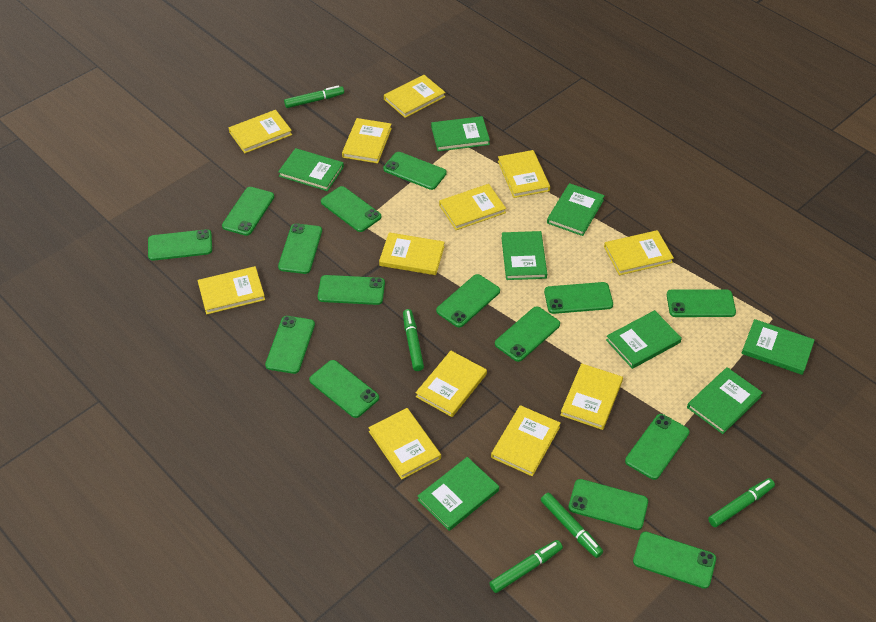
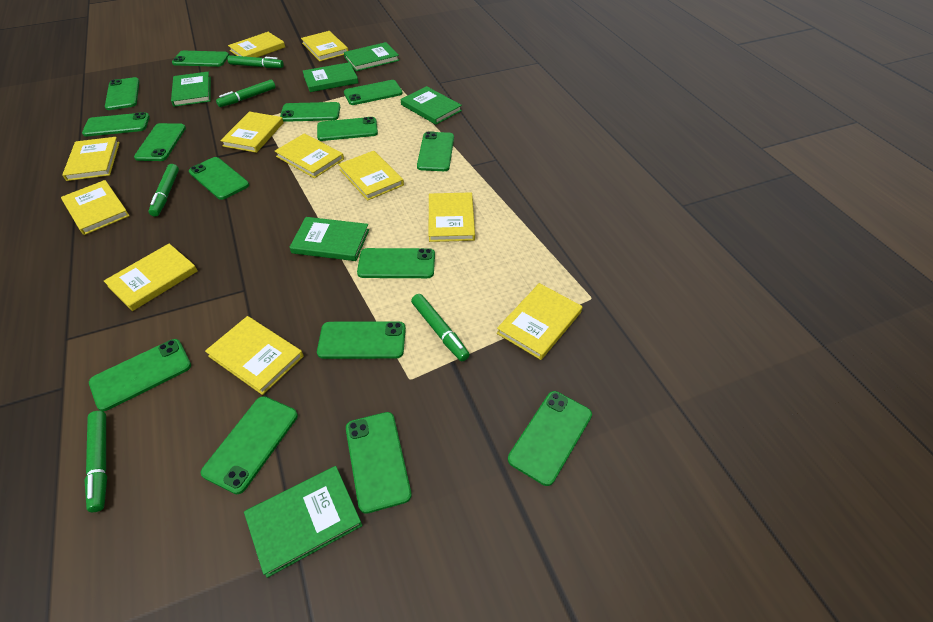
green book: 8 -> 6
yellow book: 12 -> 11

